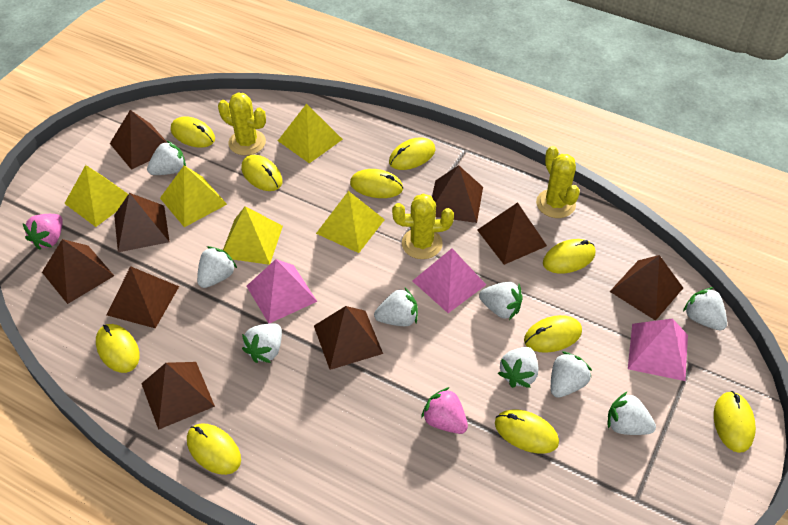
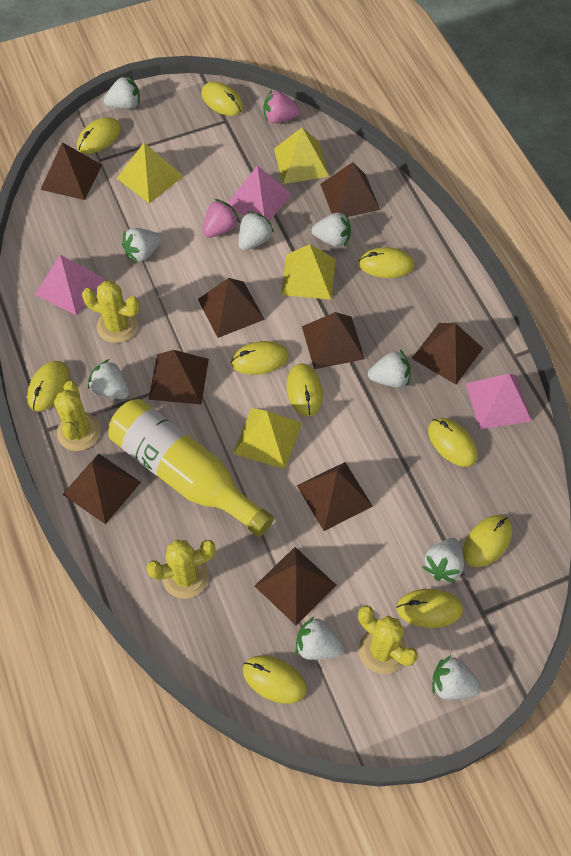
yellow bottle: 0 -> 1
yellow cactus: 3 -> 4
yellow pyramid: 5 -> 4

